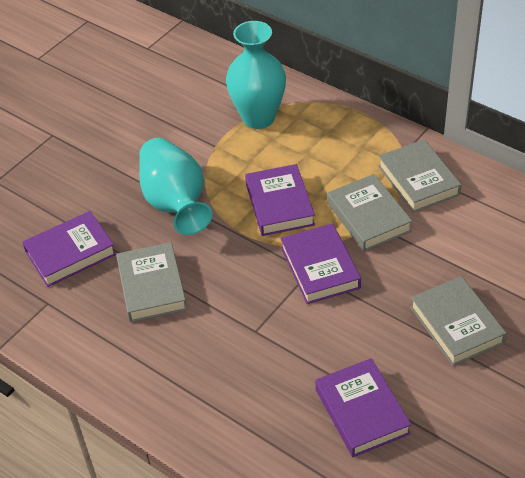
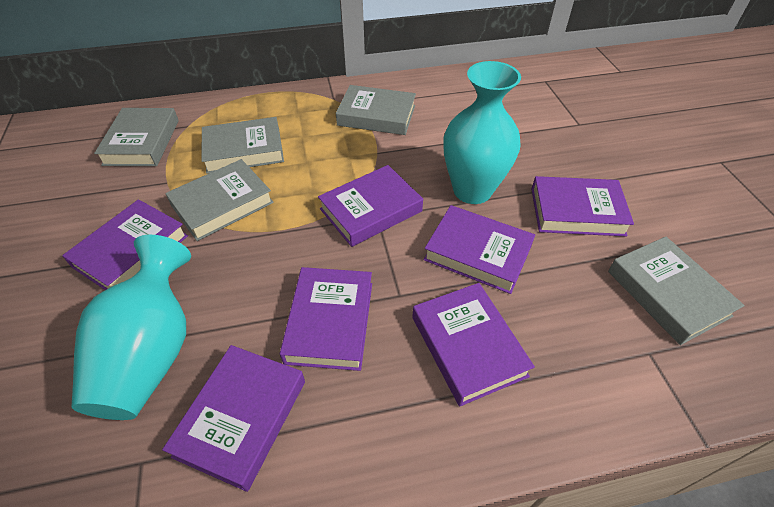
grey book: 4 -> 5
purple book: 4 -> 7

